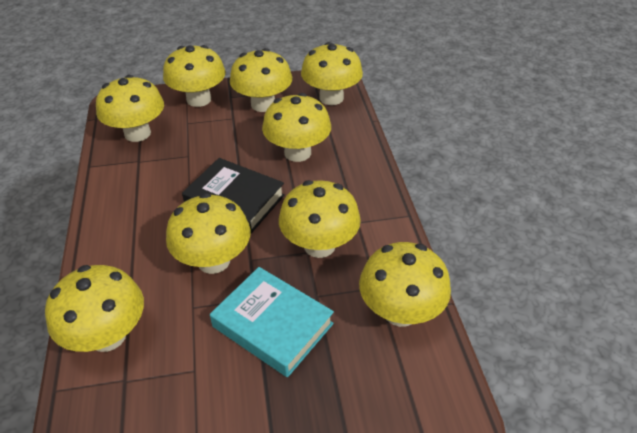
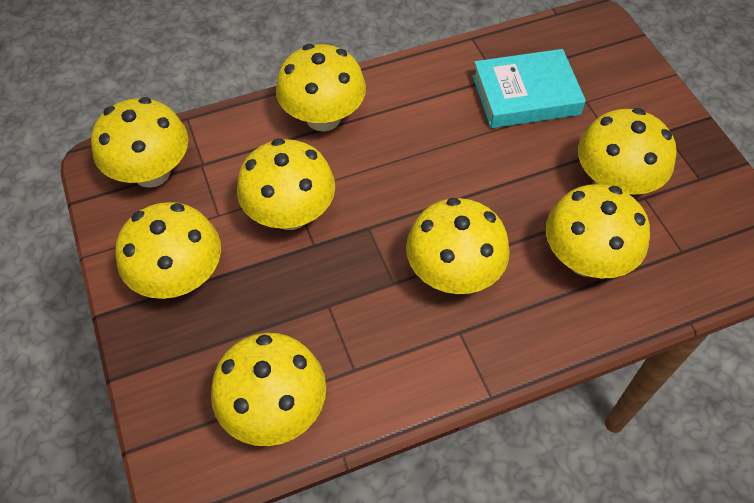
black book: 1 -> 0
yellow mushroom: 9 -> 8

